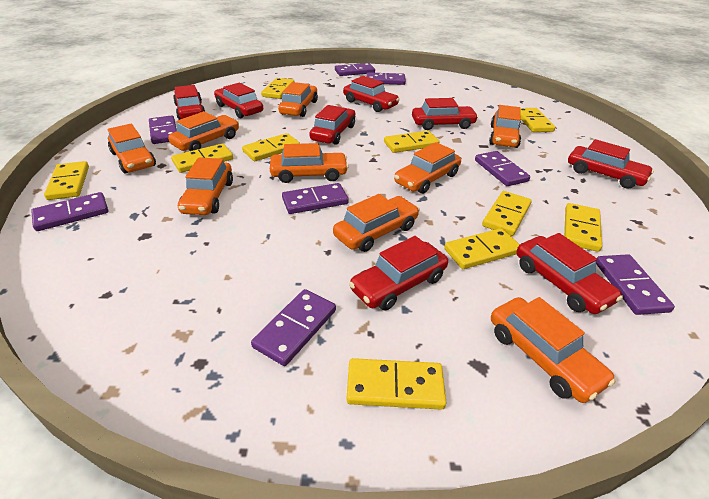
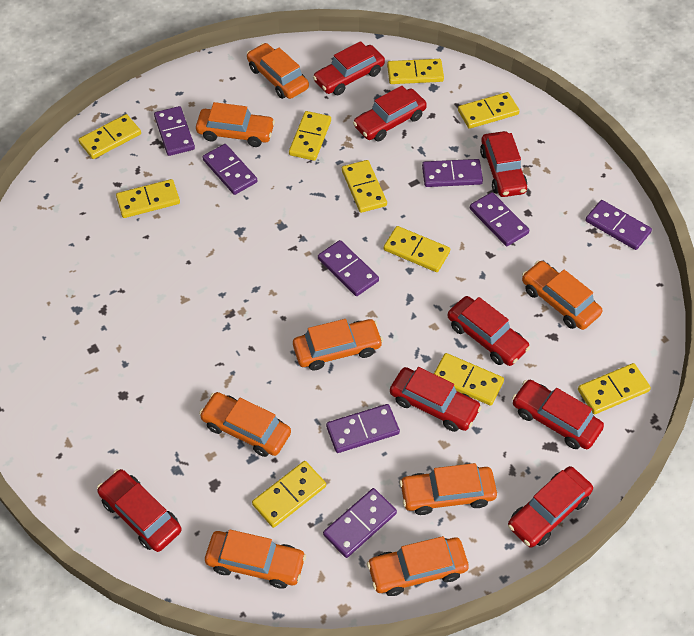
orange car: 9 -> 8

